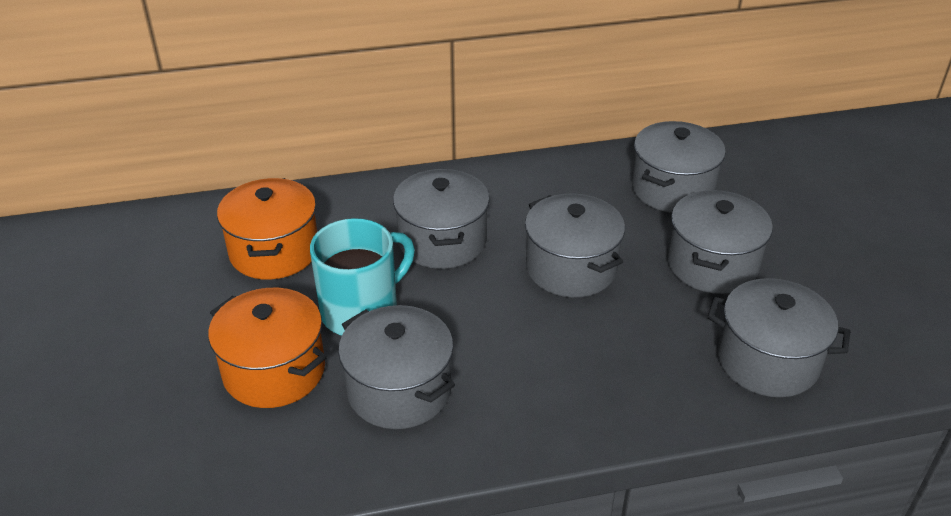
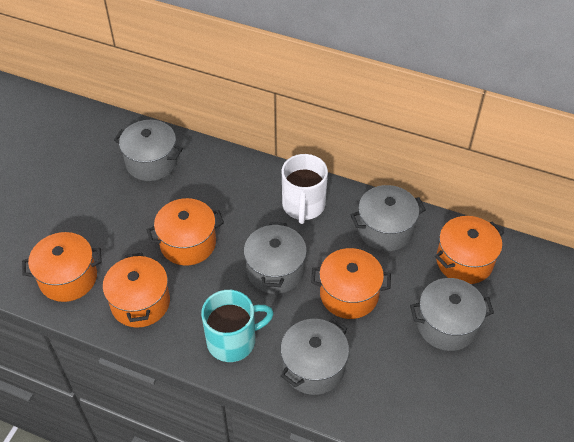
grey pot: 6 -> 5
orange pot: 2 -> 5
white mug: 0 -> 1

